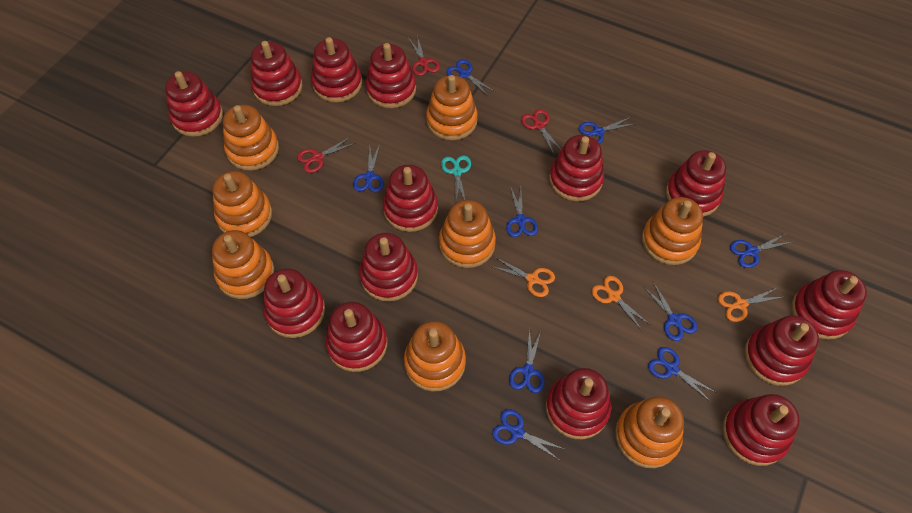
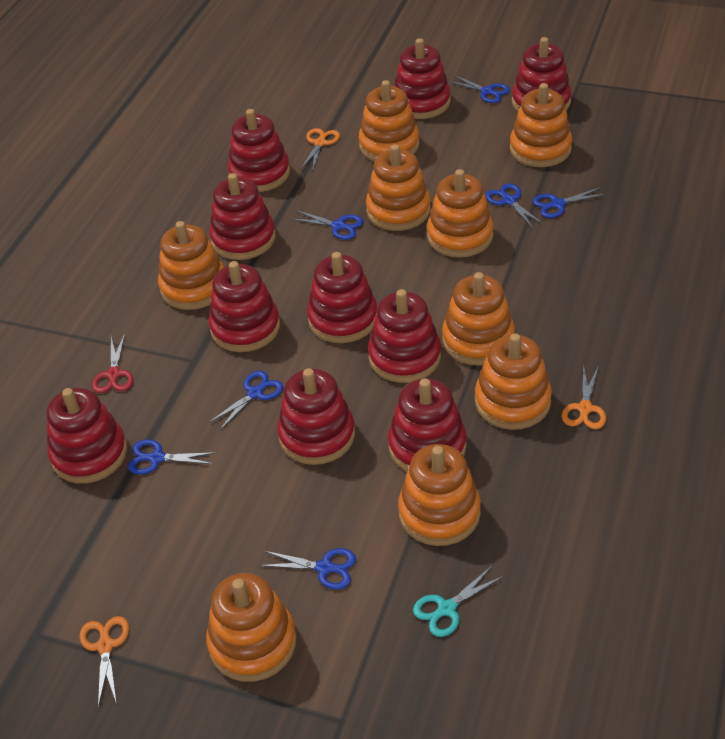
blue scissors: 9 -> 7
orange stacking toy: 8 -> 9
red scissors: 3 -> 1
red stacking toy: 14 -> 10

